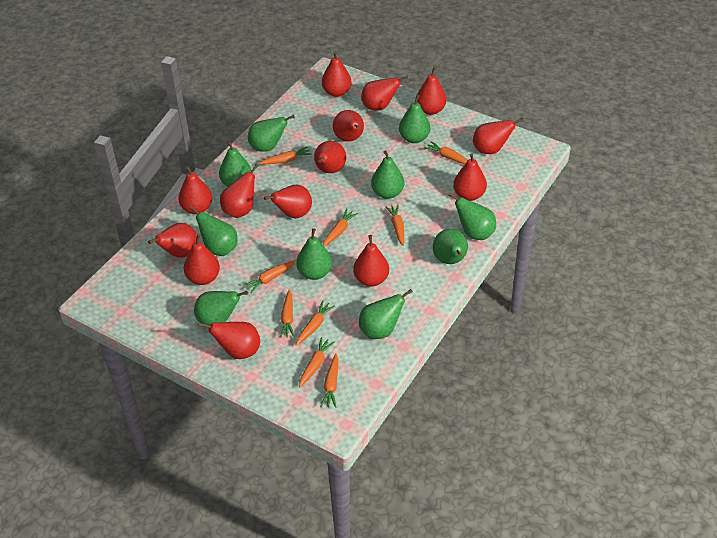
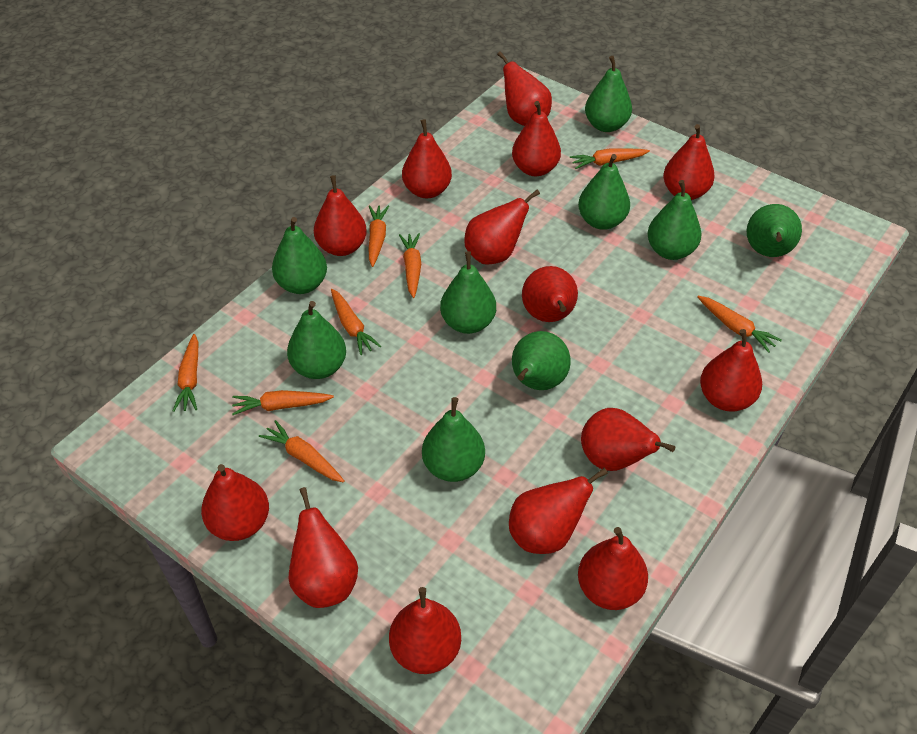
green pear: 10 -> 9
orange carrot: 9 -> 8

